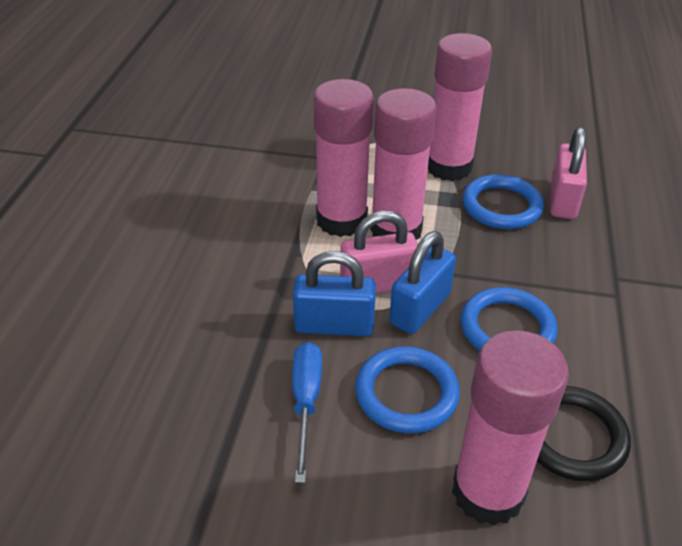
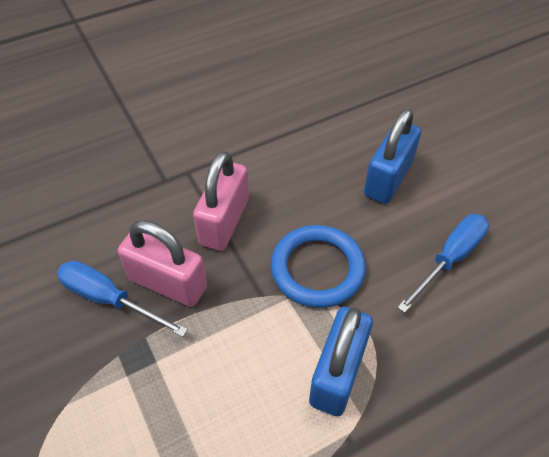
black ring: 1 -> 0
blue ring: 3 -> 1
blue screwdriver: 1 -> 2
pink glue stick: 4 -> 0

